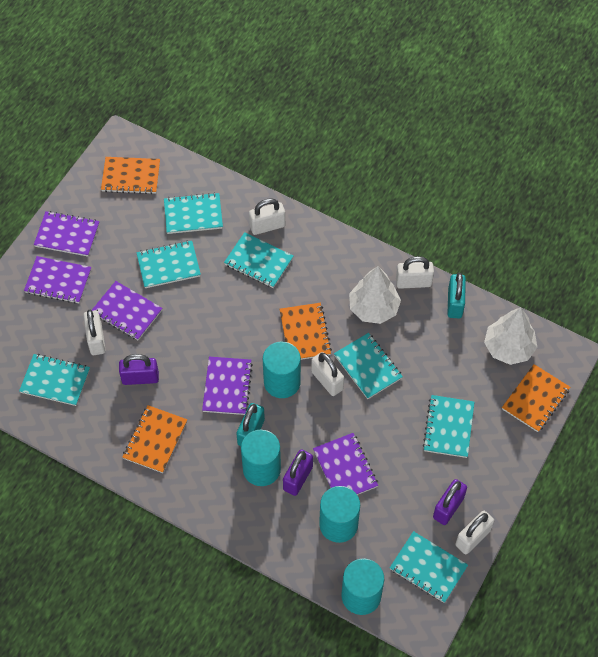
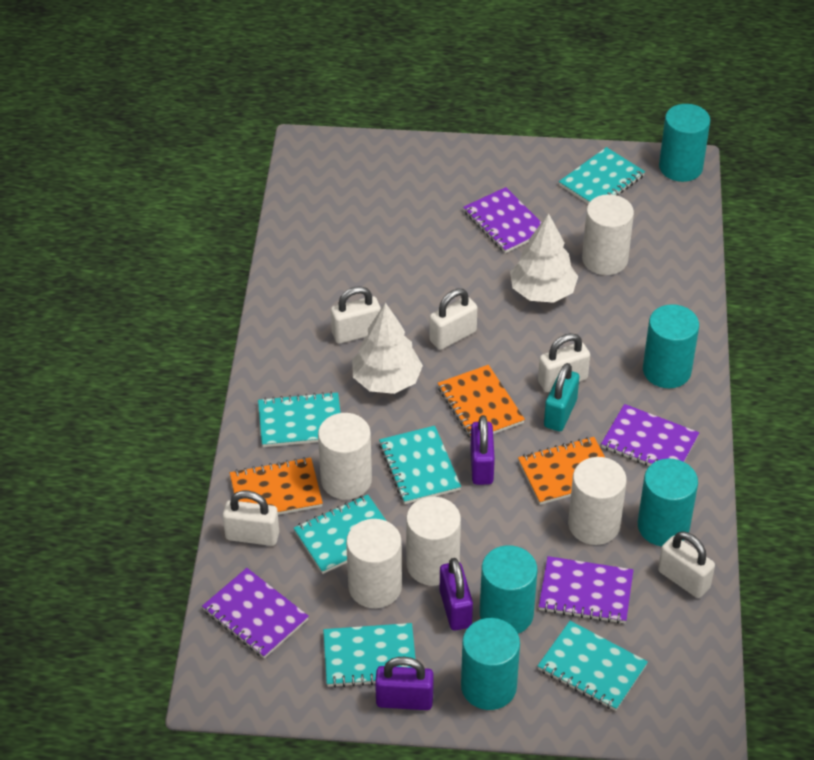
orange notebook: 4 -> 3
purple notebook: 5 -> 4
turquoise cylinder: 4 -> 5
turquoise notebook: 7 -> 6
turquoise padlock: 2 -> 1
white cylinder: 0 -> 5

